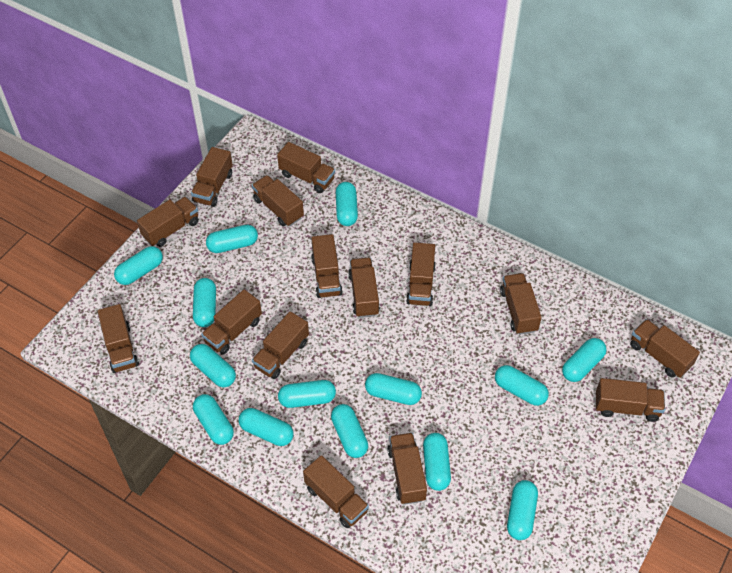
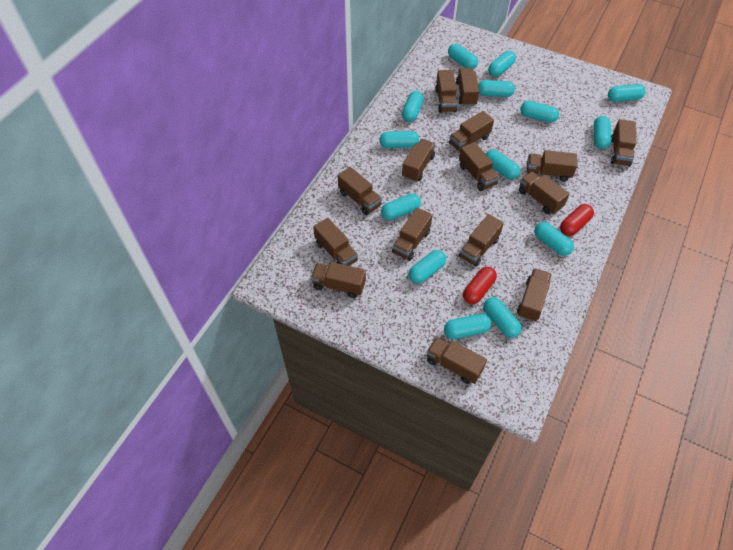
red capsule: 0 -> 2

